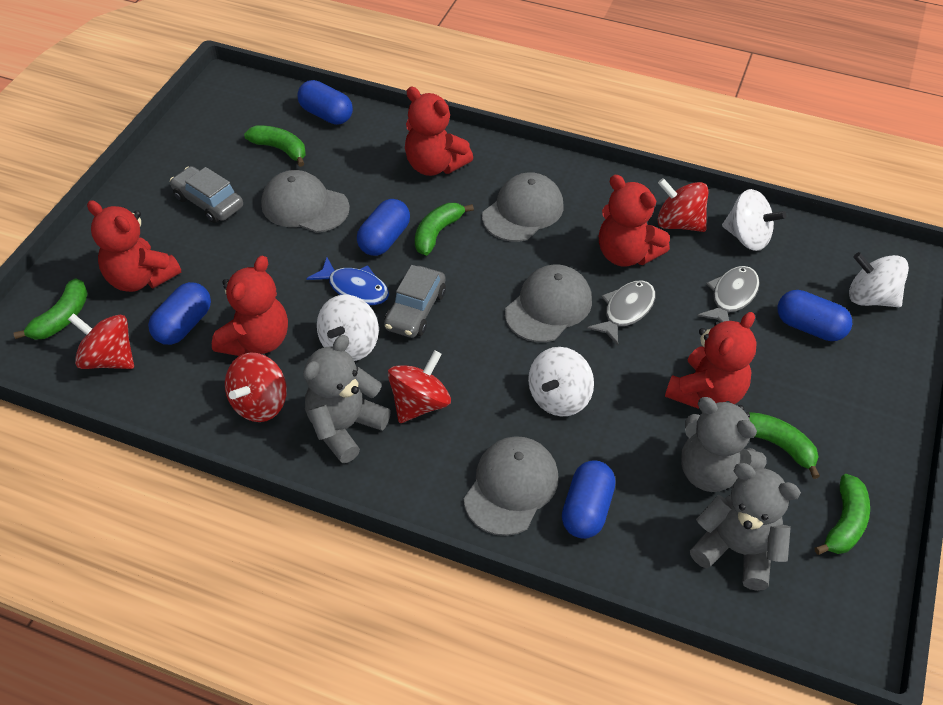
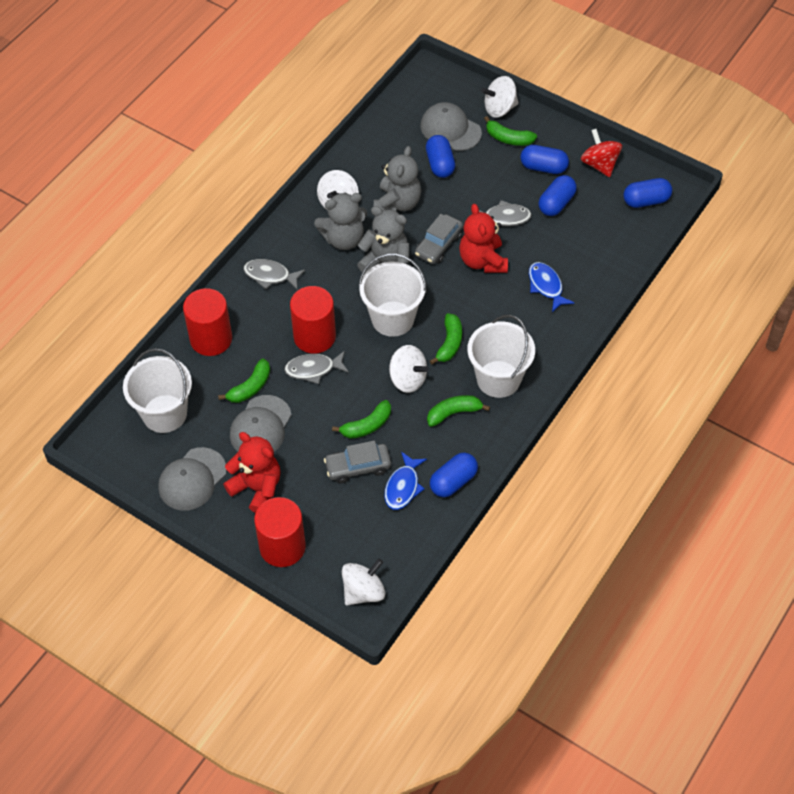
blue fish: 1 -> 2
grey cap: 4 -> 3
grey fish: 2 -> 3
red cylinder: 0 -> 3
red spinning top: 4 -> 1
red teddy bear: 5 -> 2
white bucket: 0 -> 3

